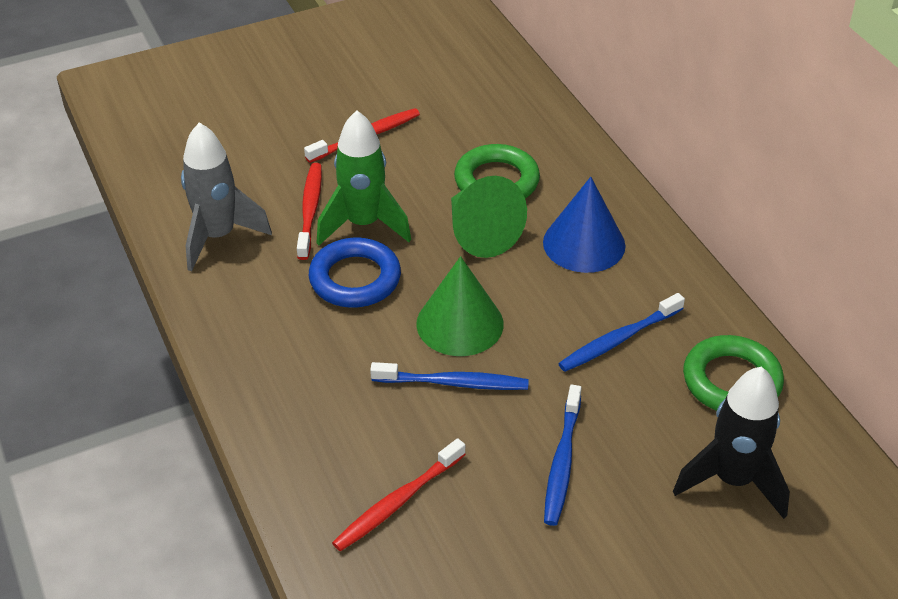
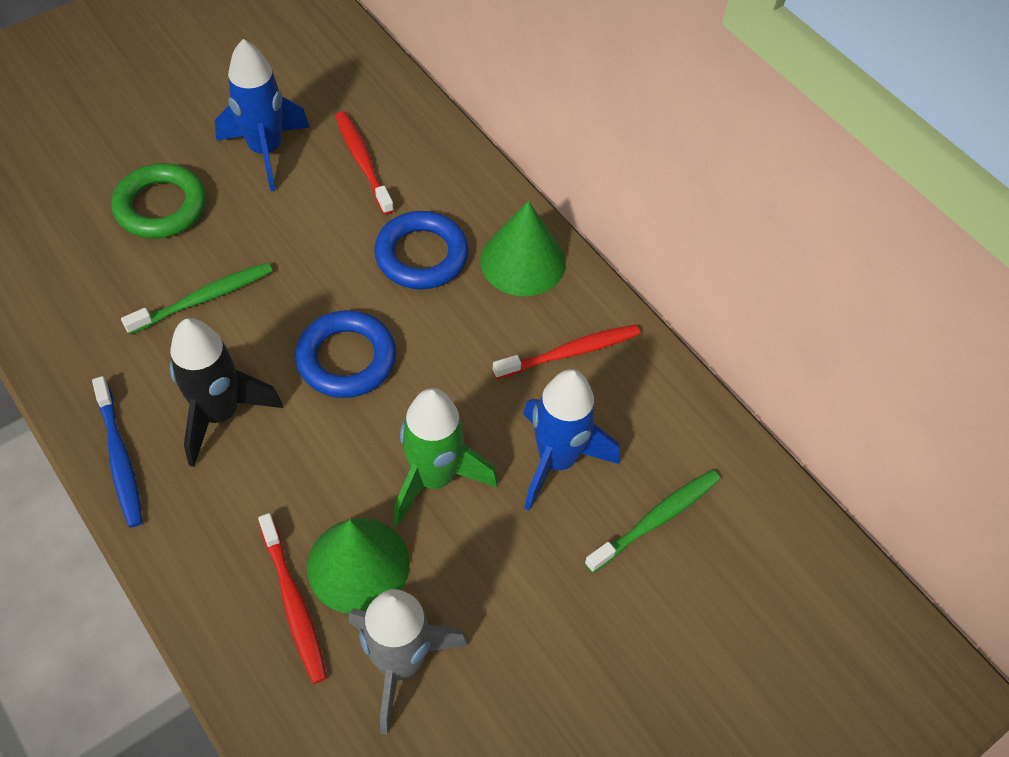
blue cone: 1 -> 0
blue ring: 1 -> 2
blue rocket: 0 -> 2
blue toothbrush: 3 -> 1
green ring: 2 -> 1
green toothbrush: 0 -> 2

